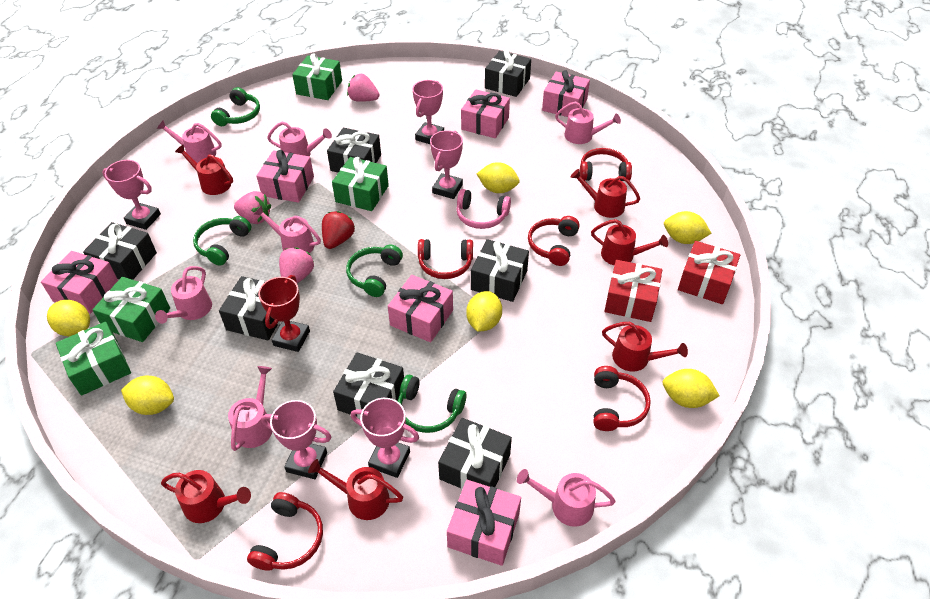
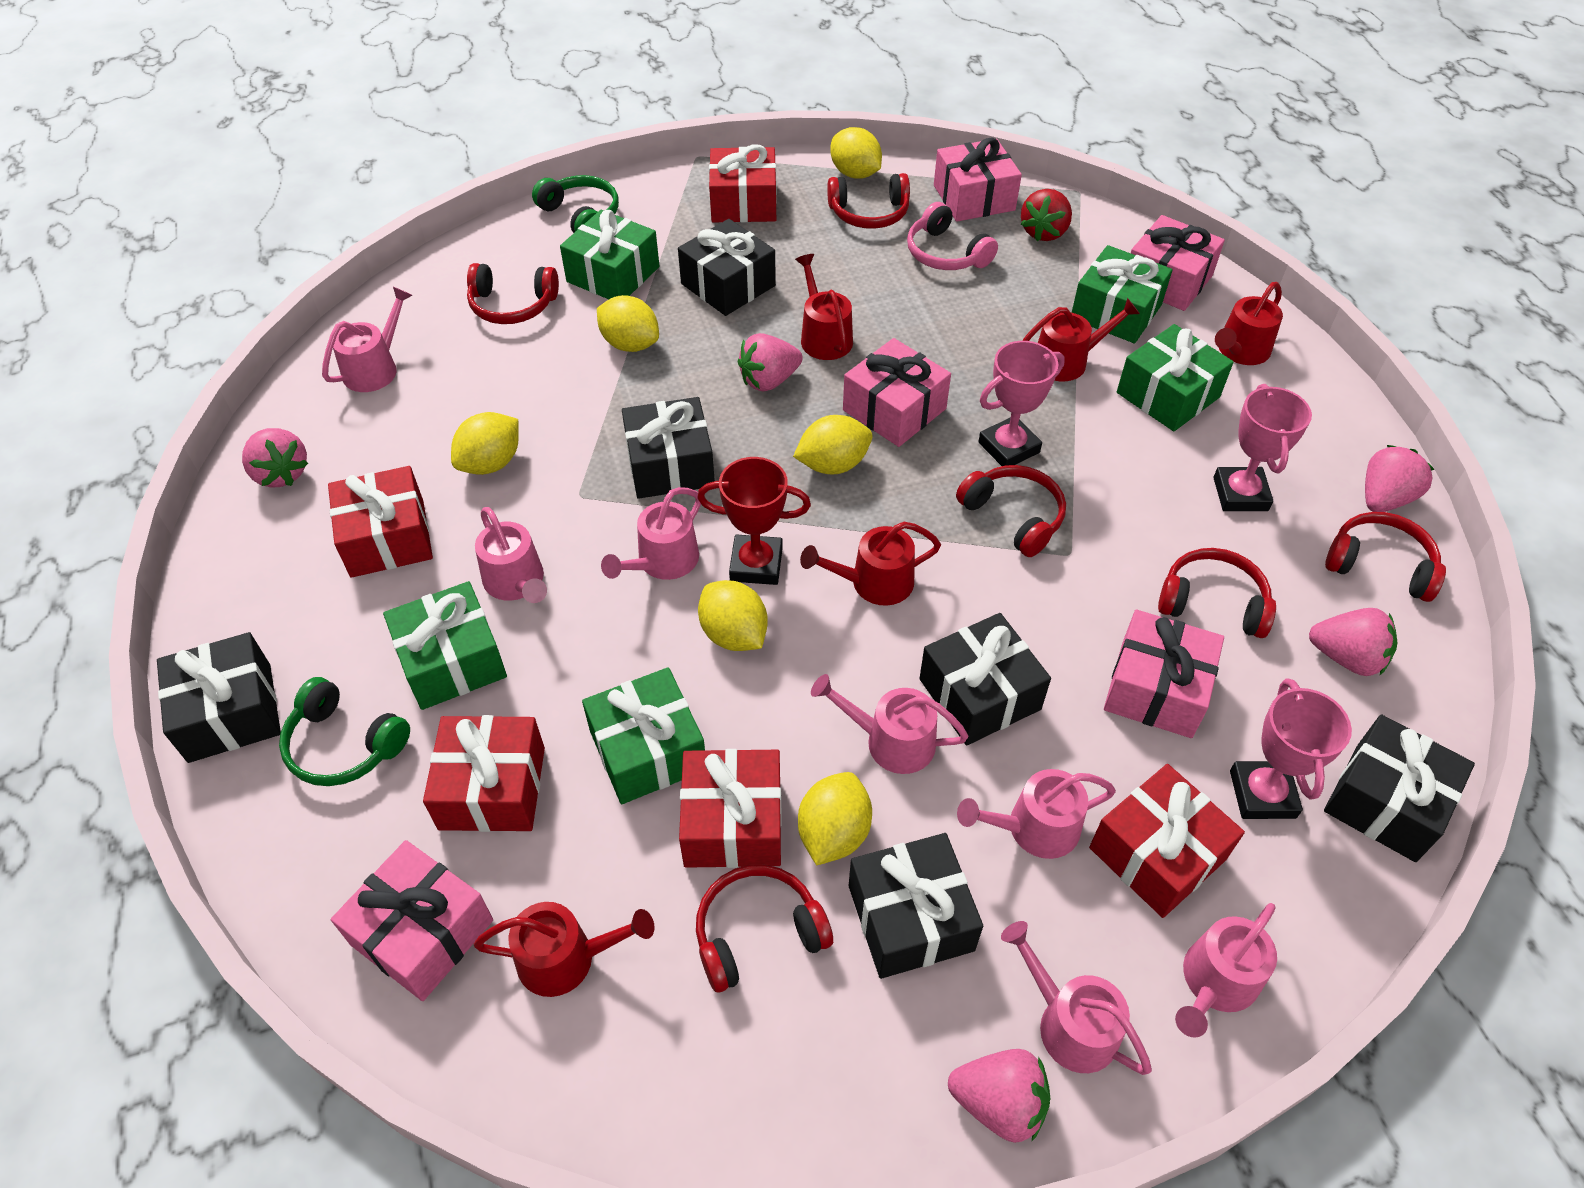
black gift: 7 -> 6
green gift: 4 -> 5
green headphones: 4 -> 2
pink gift: 6 -> 5
pink strawberry: 3 -> 5
pink trophy: 5 -> 3
red gift: 2 -> 5
red headphones: 5 -> 6
red watering can: 6 -> 5

